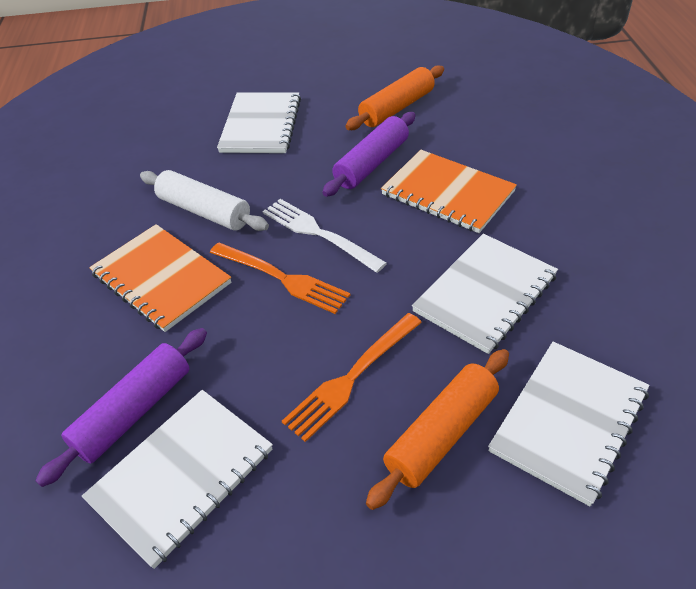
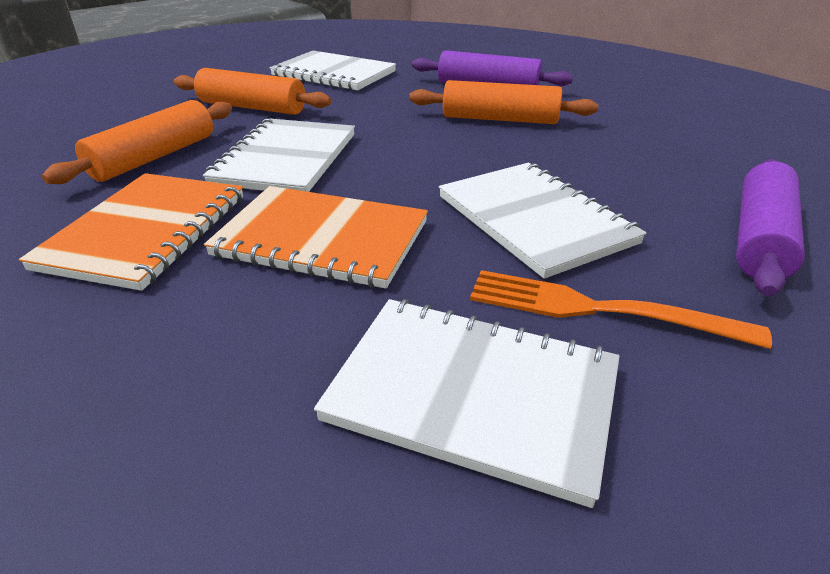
orange fork: 2 -> 1
orange rolling pin: 2 -> 3
white fork: 1 -> 0
white rolling pin: 1 -> 0

